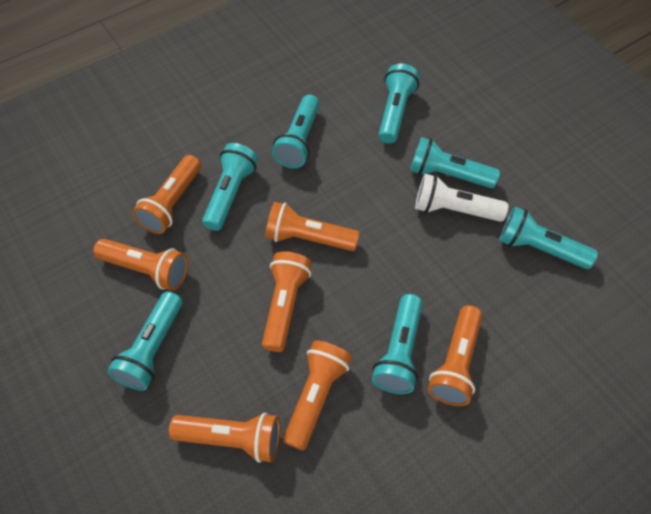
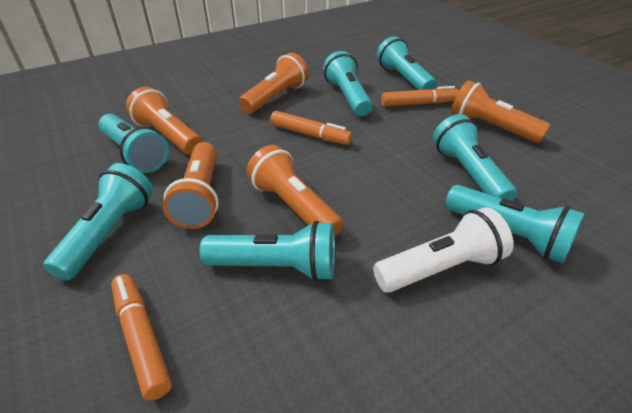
orange flashlight: 7 -> 5
orange marker: 0 -> 3

